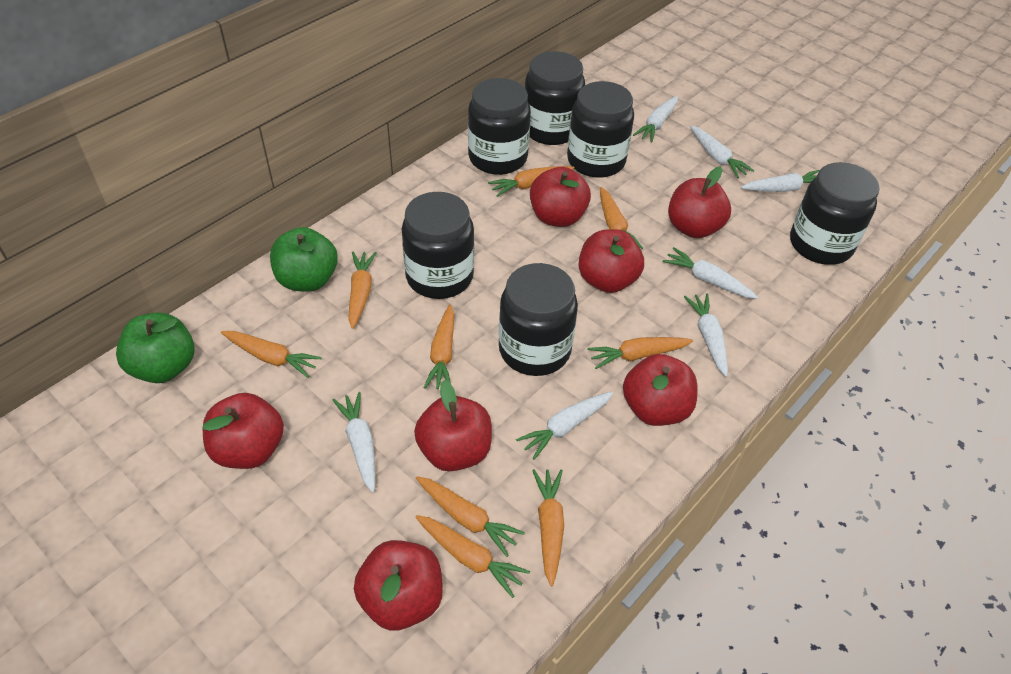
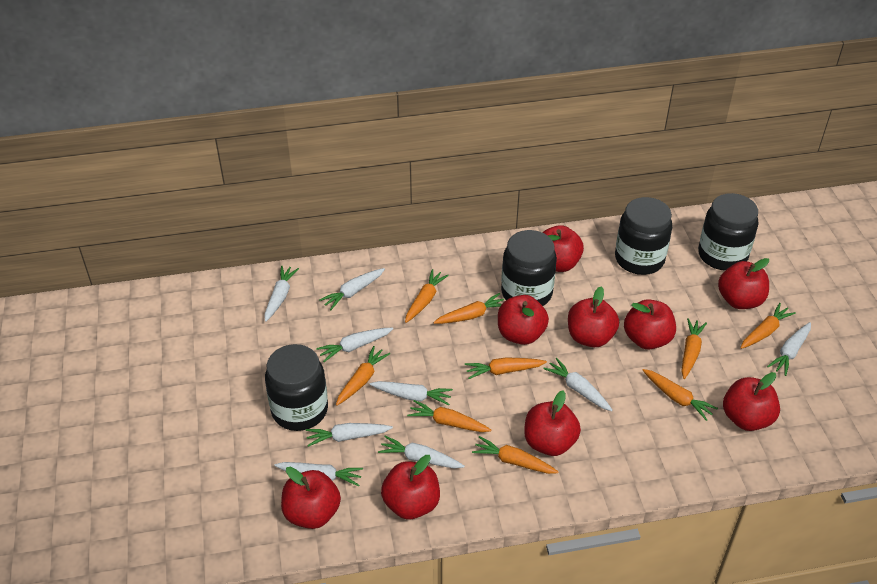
black jar: 6 -> 4
green apple: 2 -> 0
red apple: 7 -> 9
white carrot: 7 -> 9

